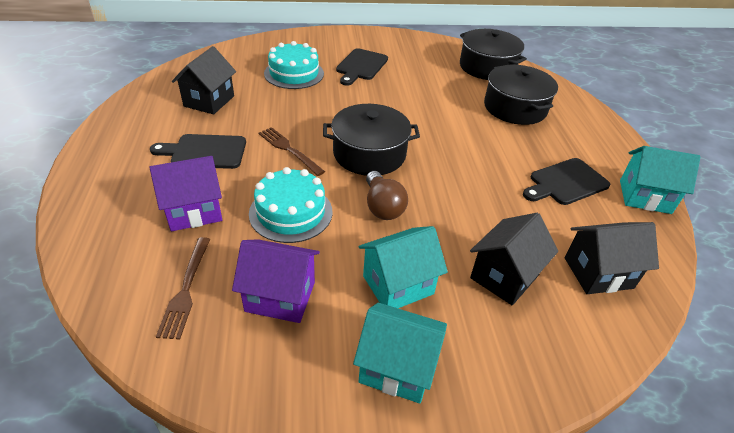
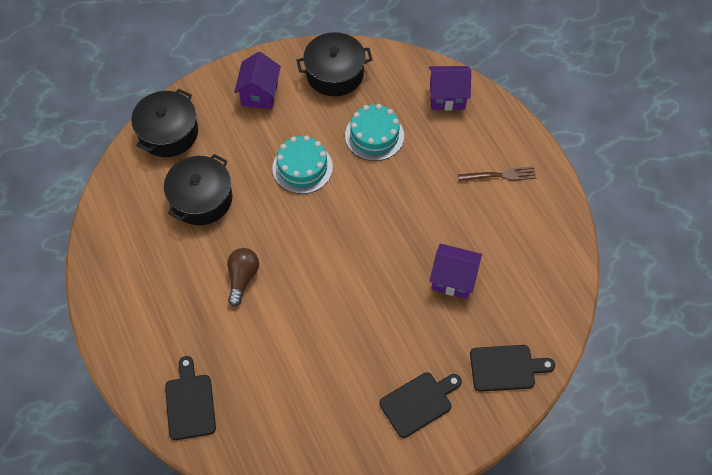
black house: 3 -> 0
brown fork: 2 -> 1
purple house: 2 -> 3
turquoise house: 3 -> 0

